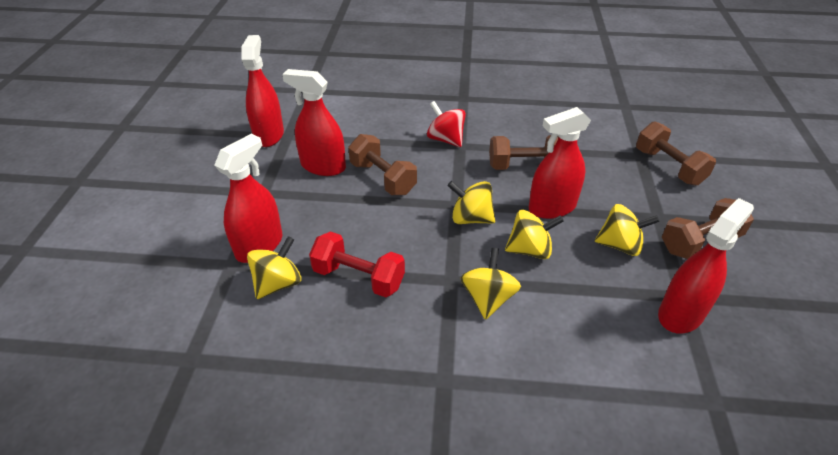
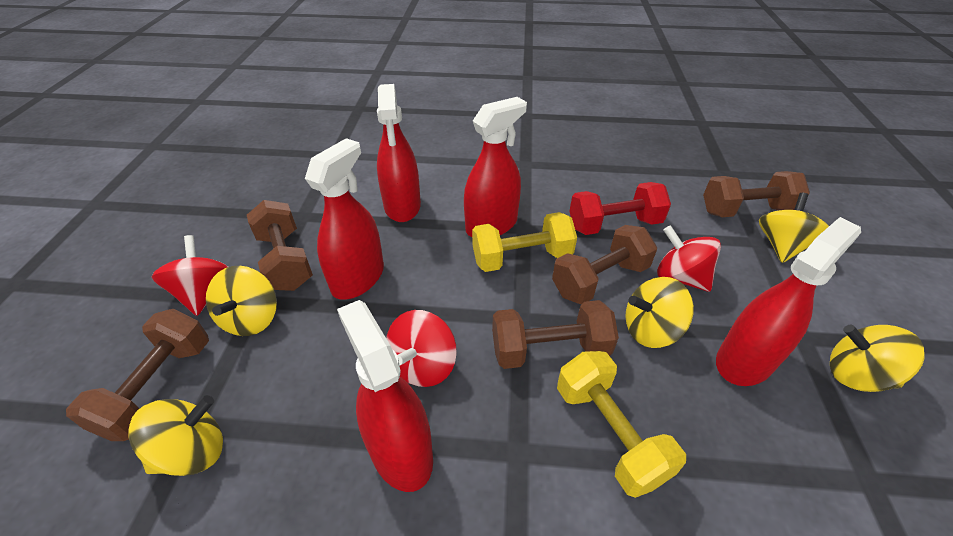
brown dumbbell: 4 -> 5
red spinning top: 1 -> 3
yellow dumbbell: 0 -> 2

